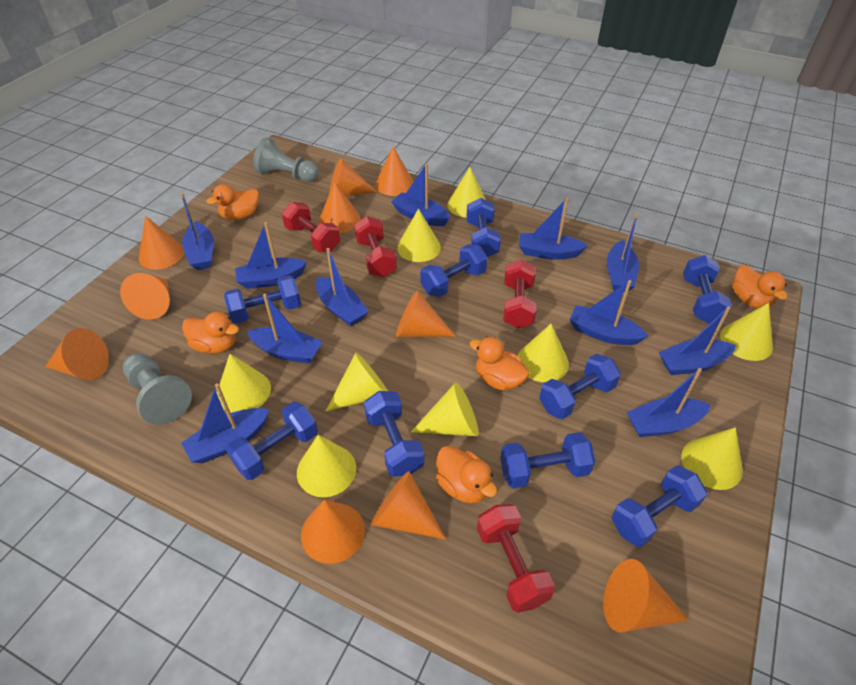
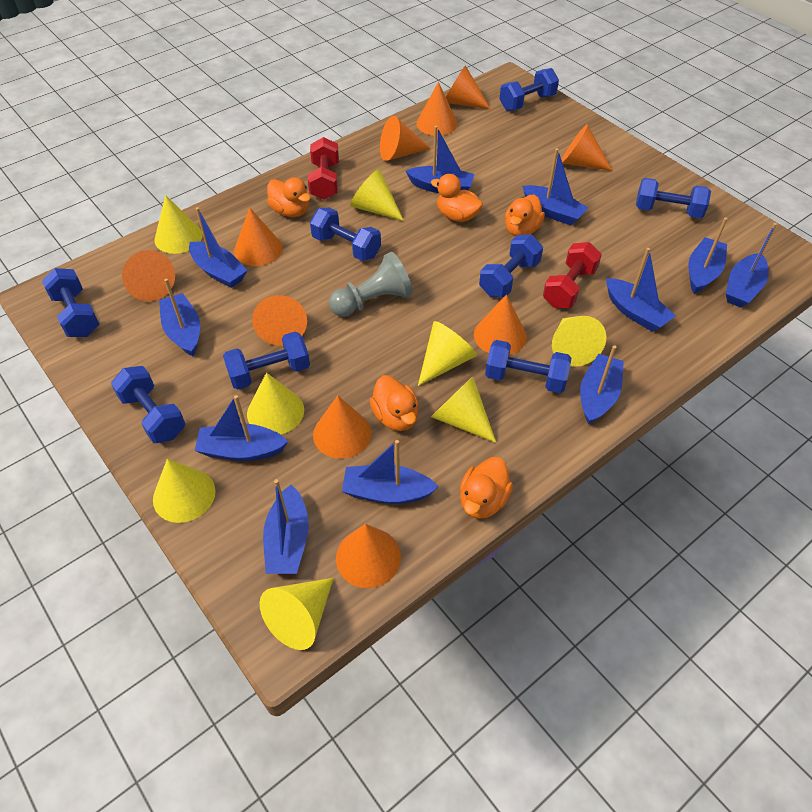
blue dumbbell: 9 -> 8
grey pawn: 2 -> 1
red dumbbell: 4 -> 2
yellow cone: 9 -> 8

